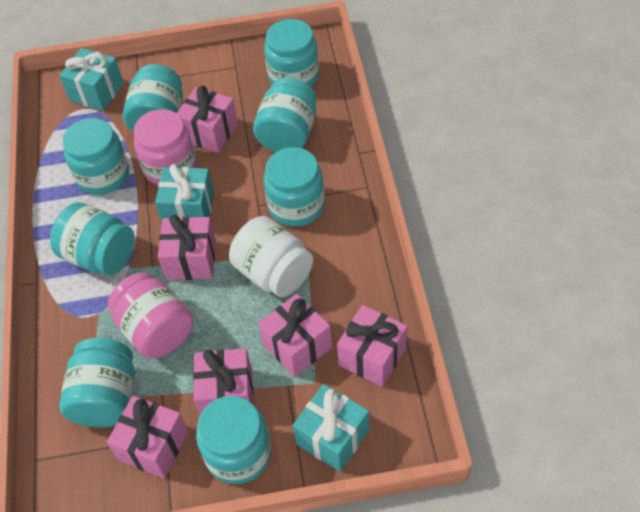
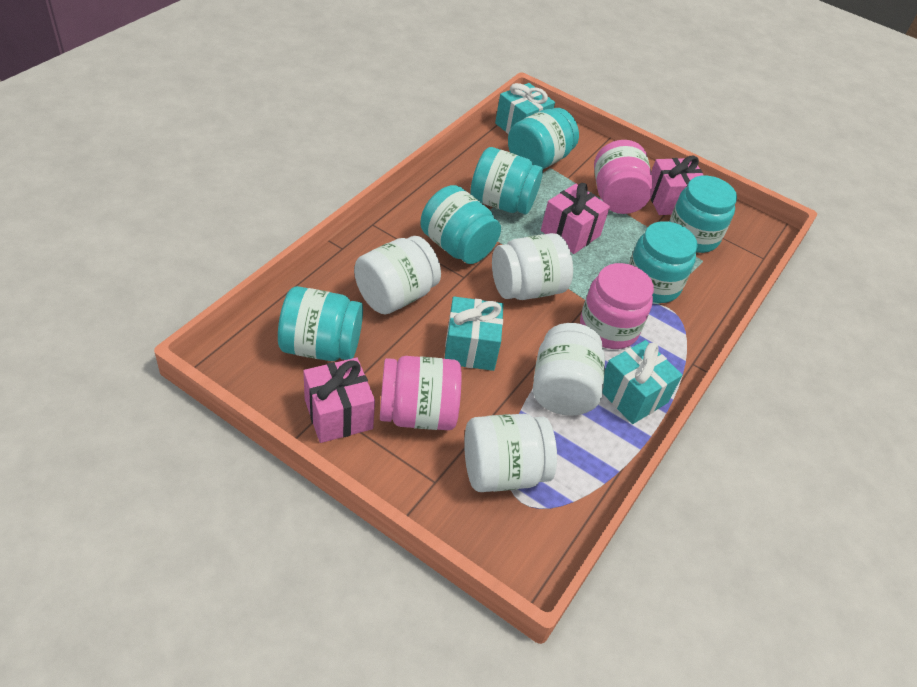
pink gift: 6 -> 3
pink jar: 2 -> 3
turquoise jar: 8 -> 6
white jar: 1 -> 4

